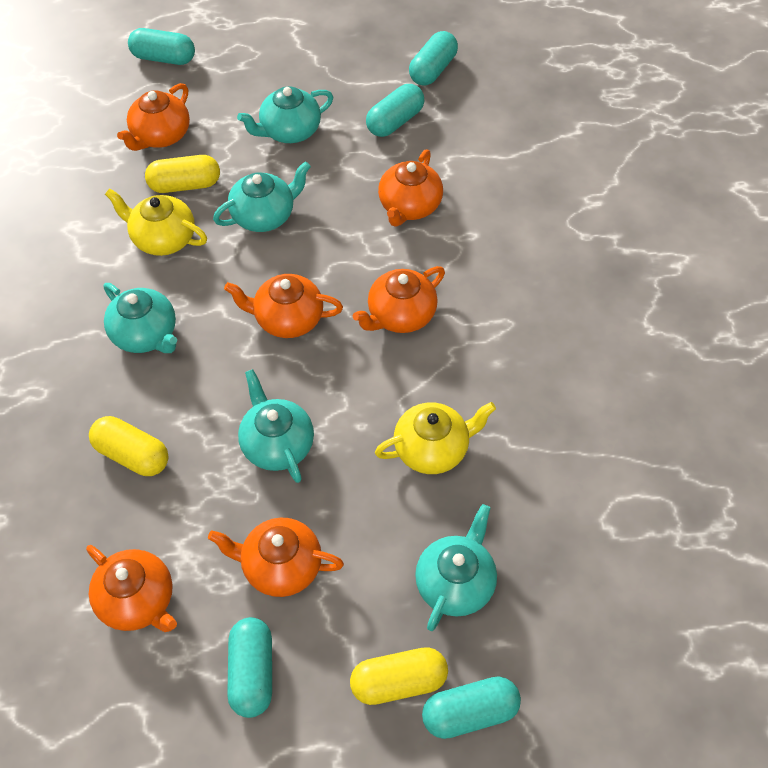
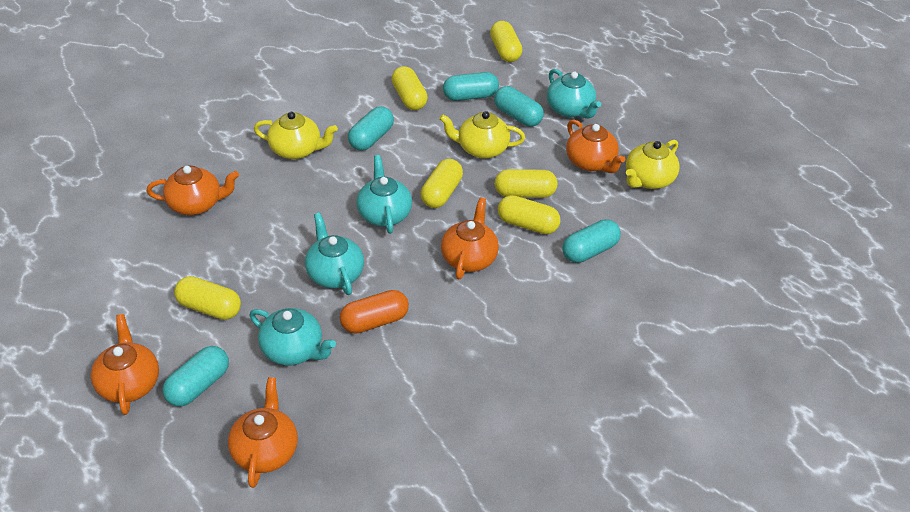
orange capsule: 0 -> 1
orange teapot: 6 -> 5
turquoise teapot: 5 -> 4
yellow capsule: 3 -> 6
yellow teapot: 2 -> 3

